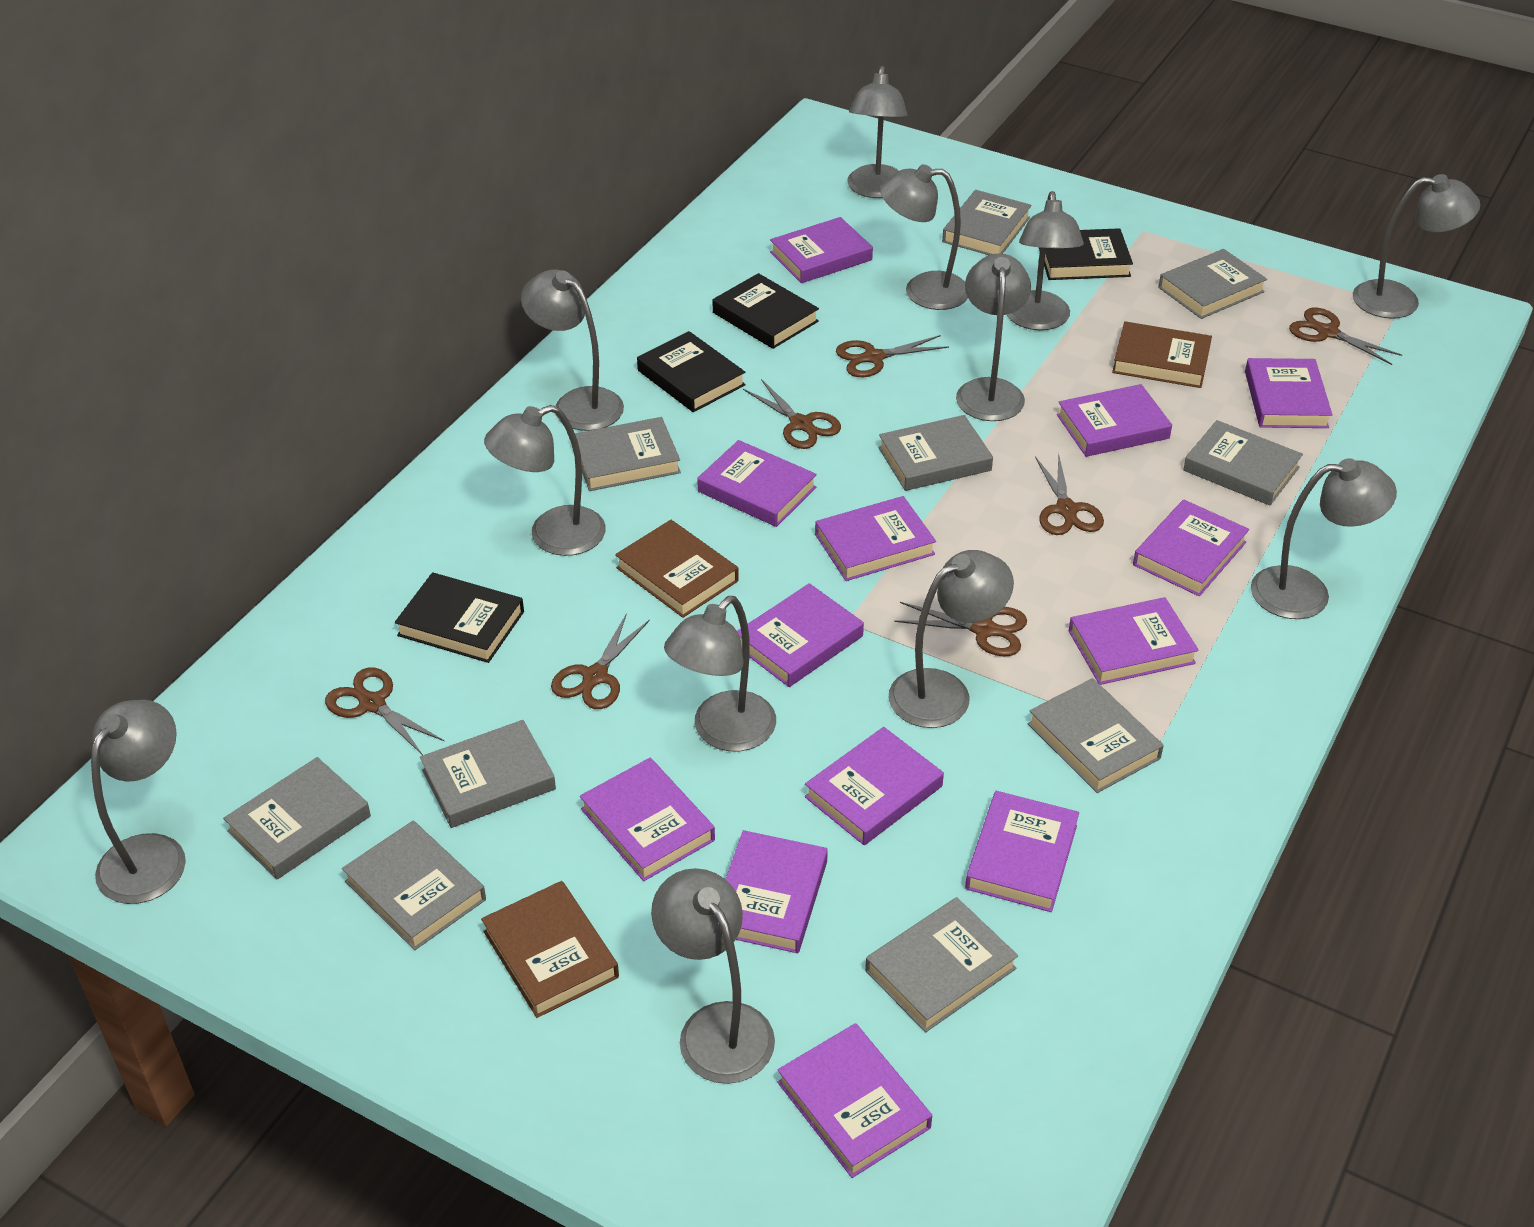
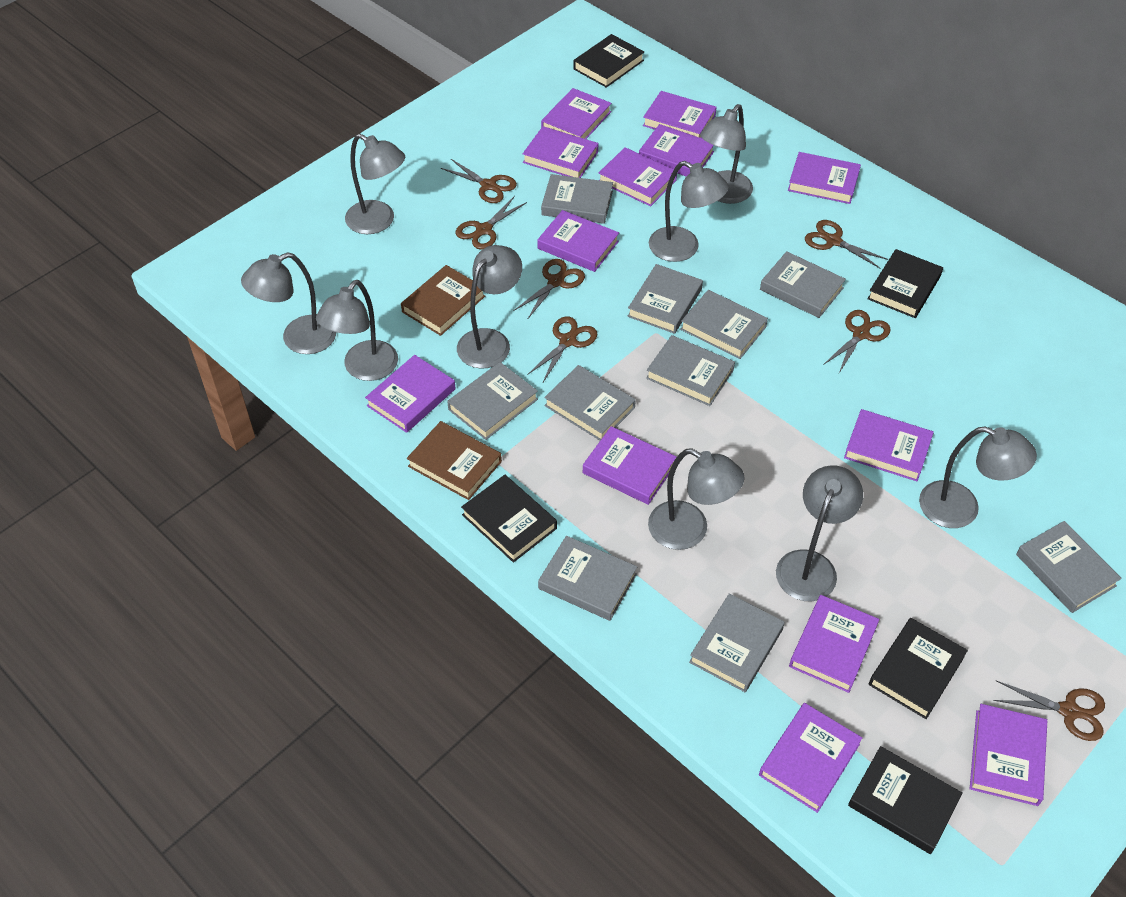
black book: 4 -> 5
brown book: 3 -> 2
grey lamp: 12 -> 9

